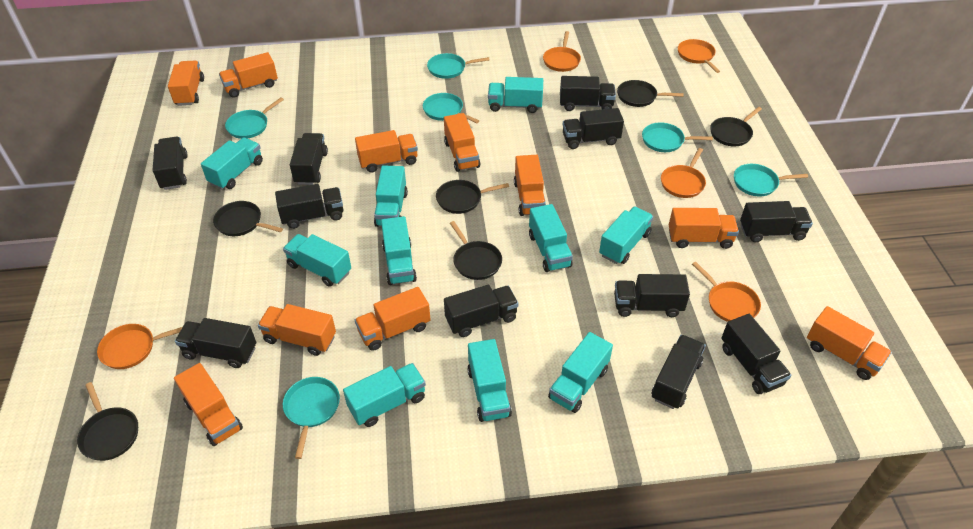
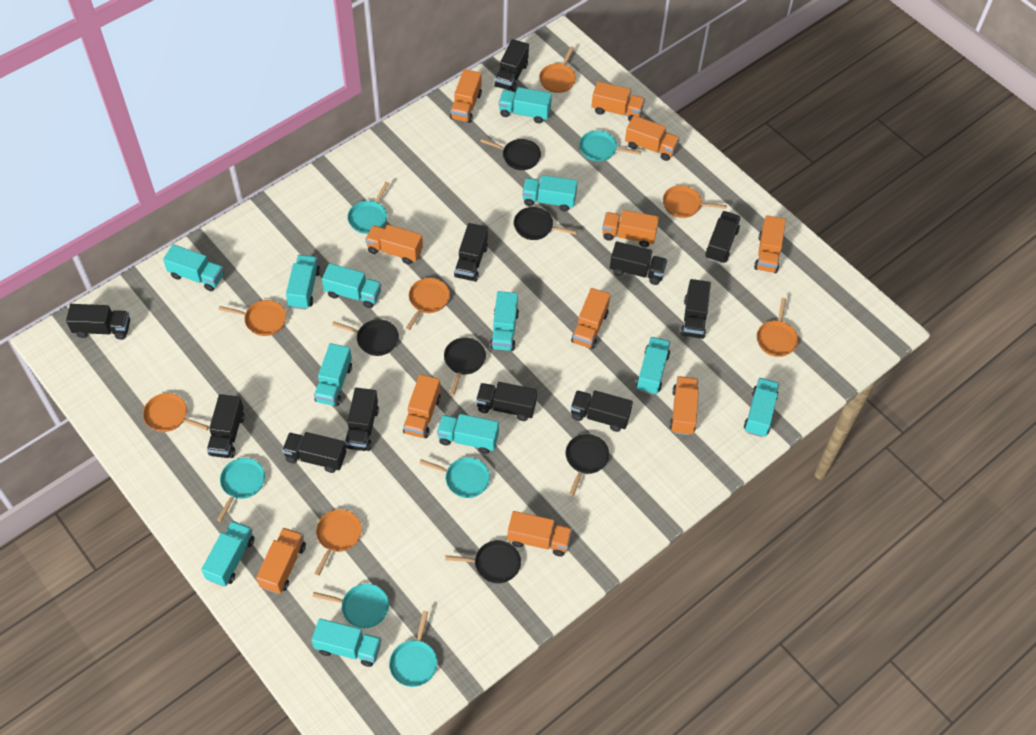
orange pan: 5 -> 7
orange truck: 10 -> 11
turquoise truck: 10 -> 12

